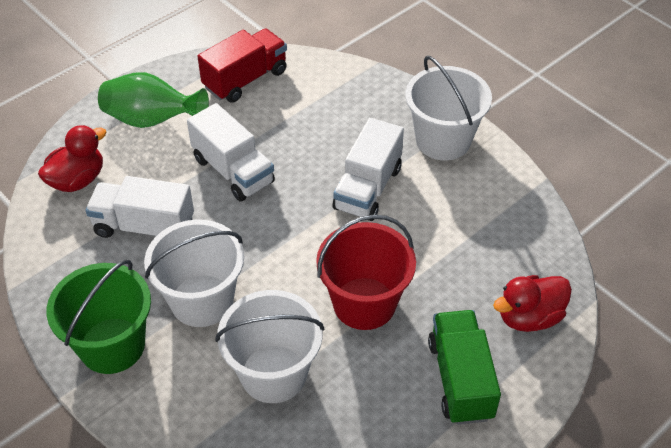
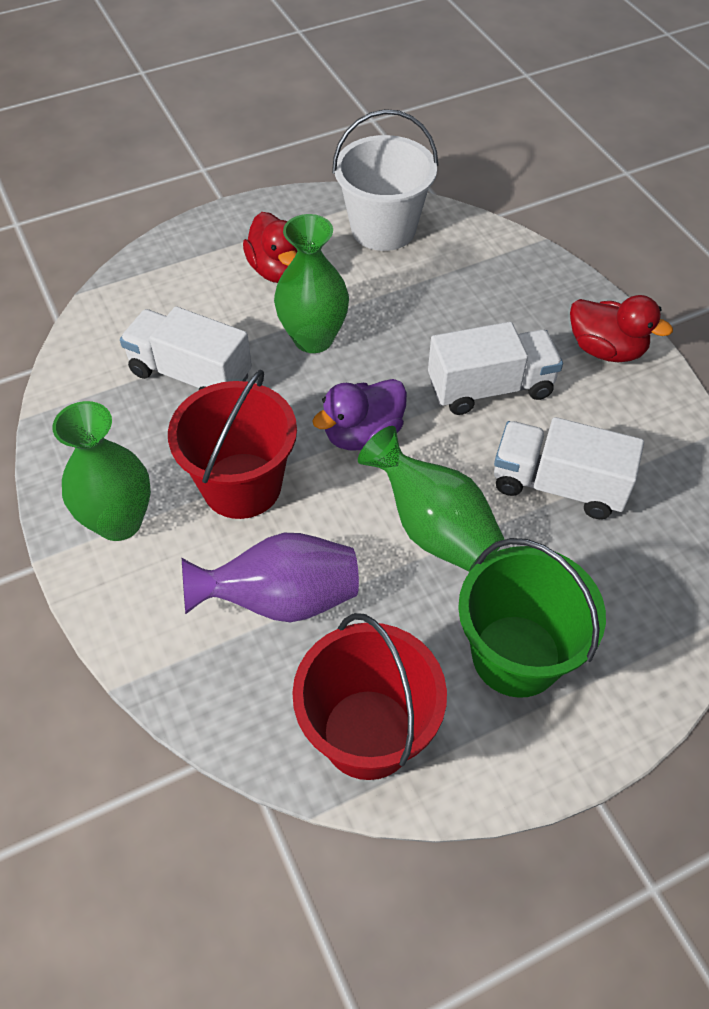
green truck: 1 -> 0
green vase: 1 -> 3
purple duck: 0 -> 1
purple vase: 0 -> 1
red bucket: 1 -> 2
red truck: 1 -> 0
white bucket: 3 -> 1

